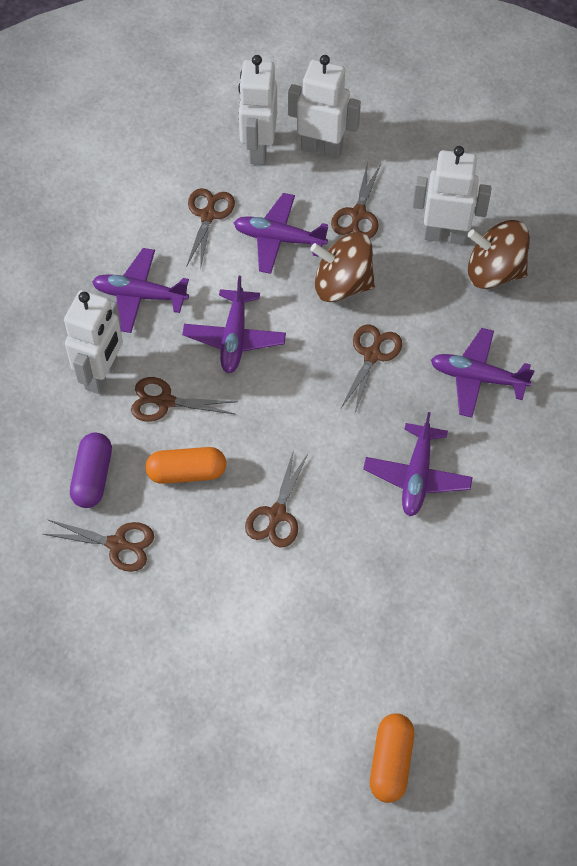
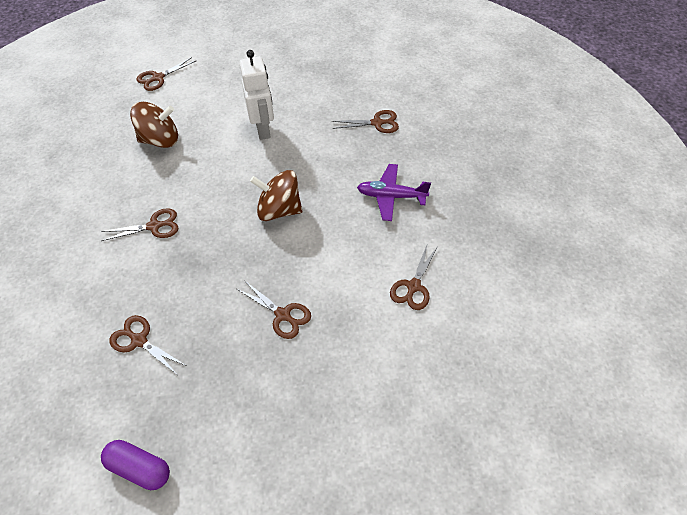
orange capsule: 2 -> 0
purple plane: 5 -> 1
white robot: 4 -> 1

